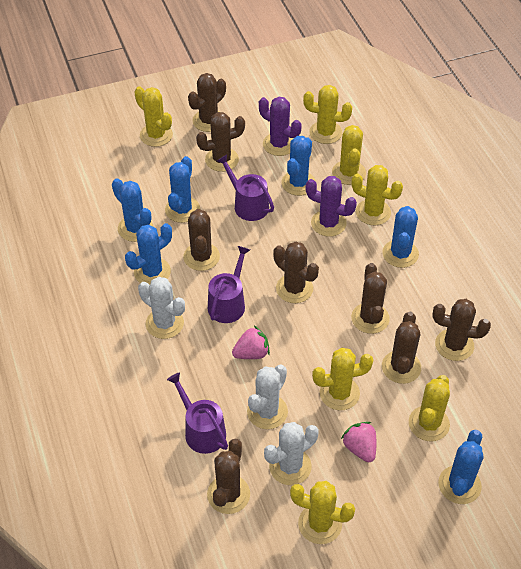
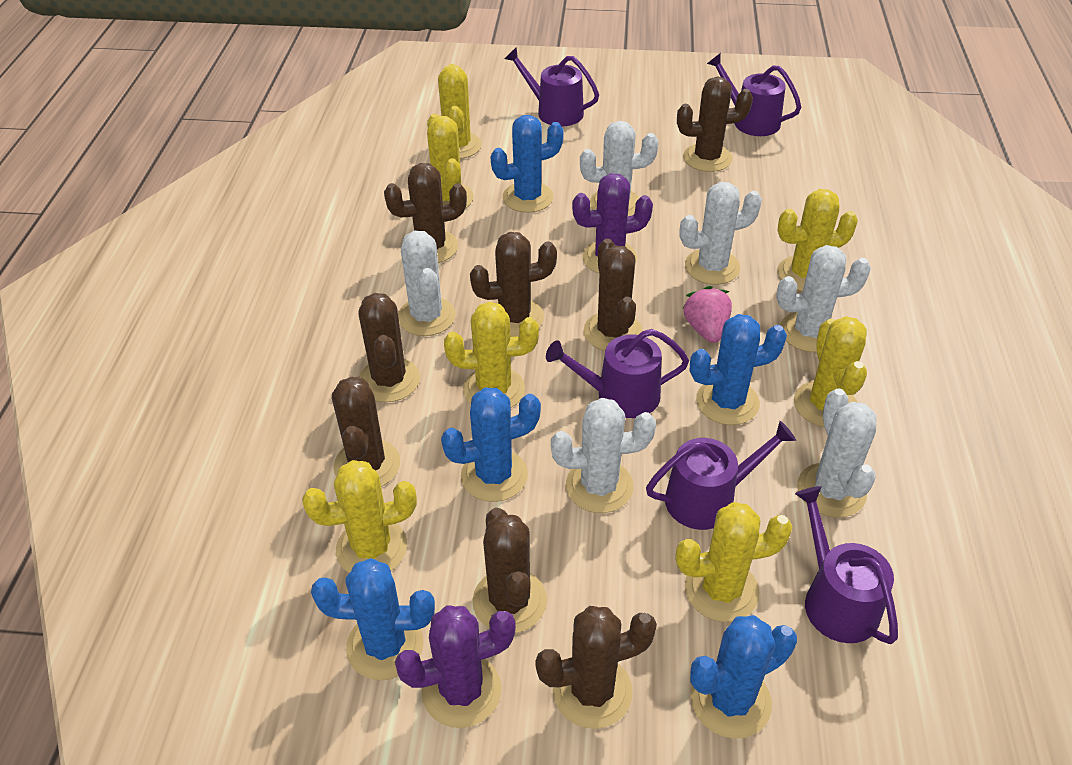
blue cactus: 6 -> 5
pink strawberry: 2 -> 1
purple watering can: 3 -> 5
white cactus: 3 -> 6

